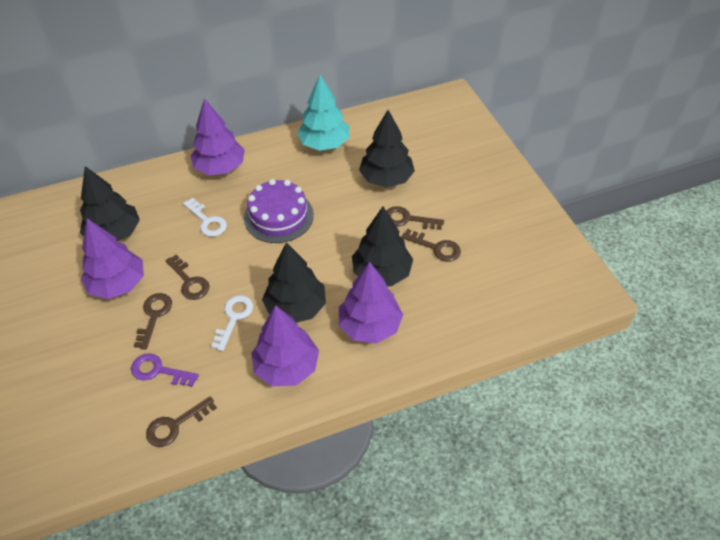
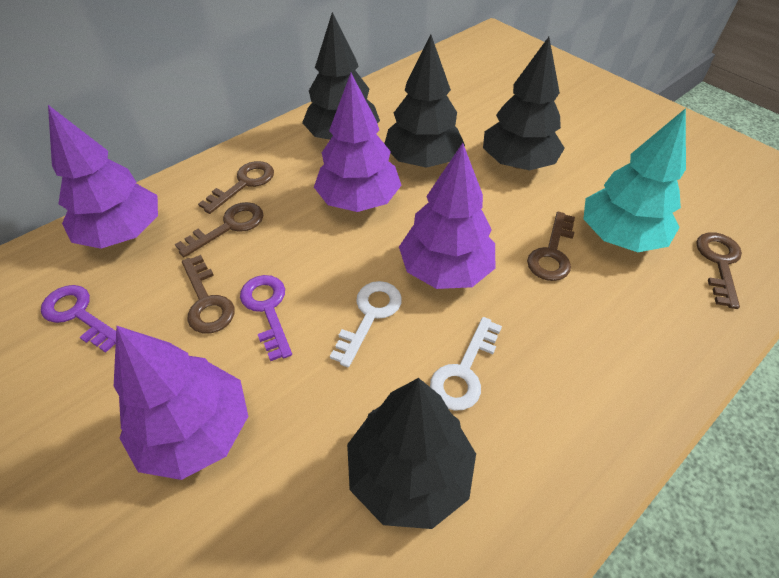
purple cake: 1 -> 0
purple key: 1 -> 2

